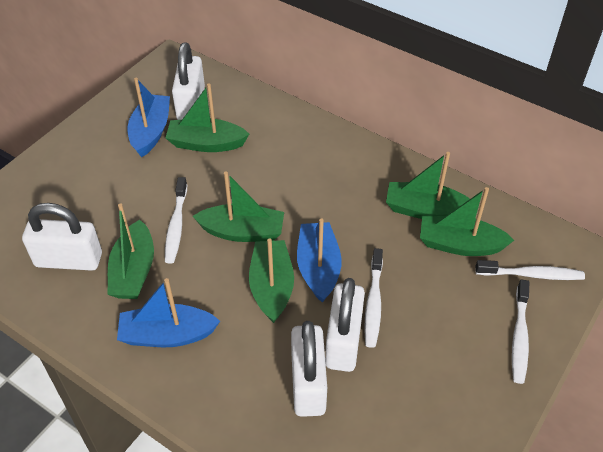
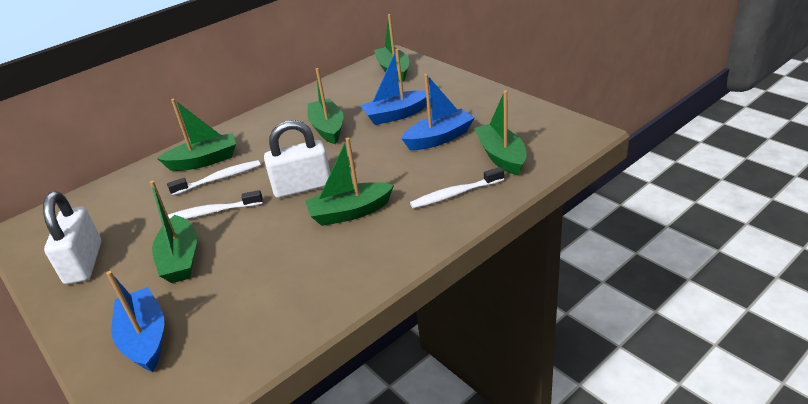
white padlock: 4 -> 2
white toothbrush: 4 -> 3

